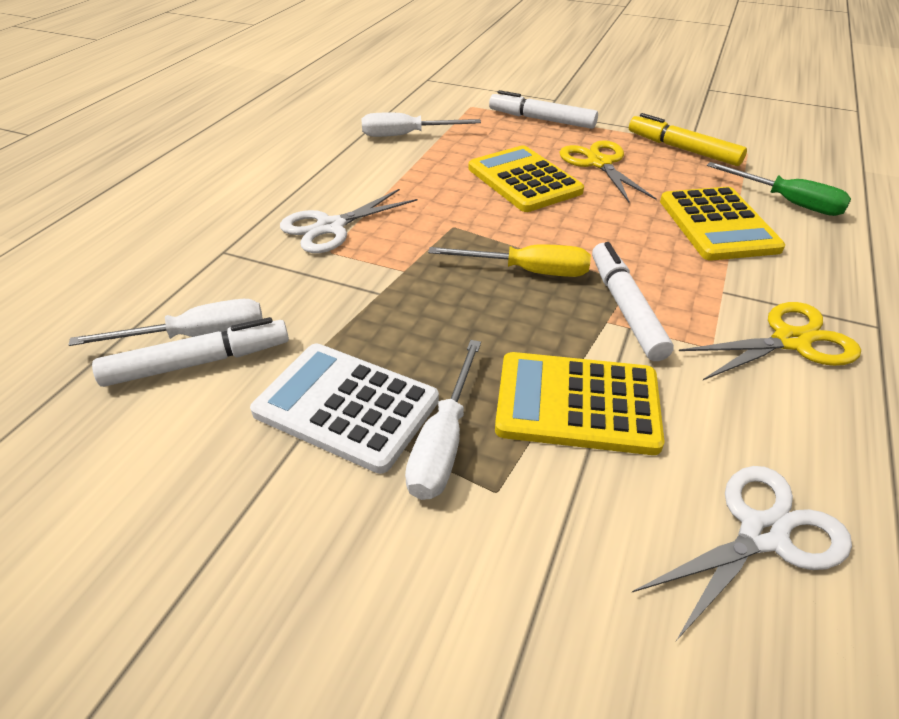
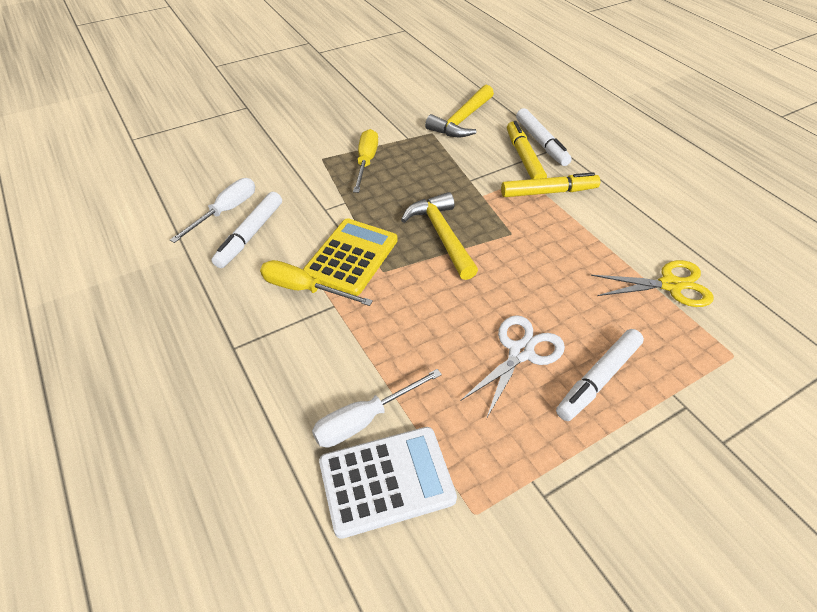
green screwdriver: 1 -> 0
white scissors: 2 -> 1
white screwdriver: 3 -> 2
yellow calculator: 3 -> 1
yellow hammer: 0 -> 2
yellow marker: 1 -> 2
yellow scissors: 2 -> 1
yellow screwdriver: 1 -> 2

